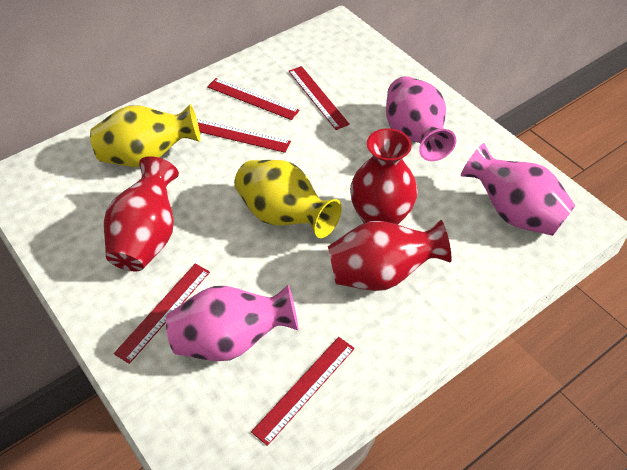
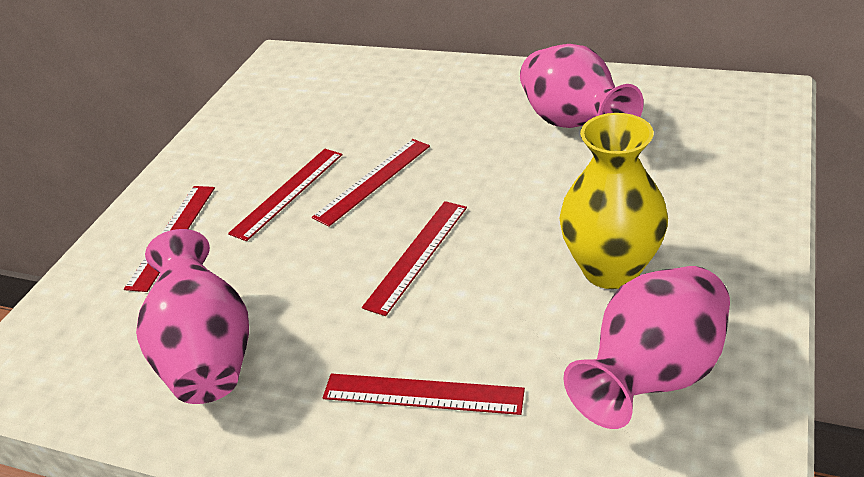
red vase: 3 -> 0
yellow vase: 2 -> 1

